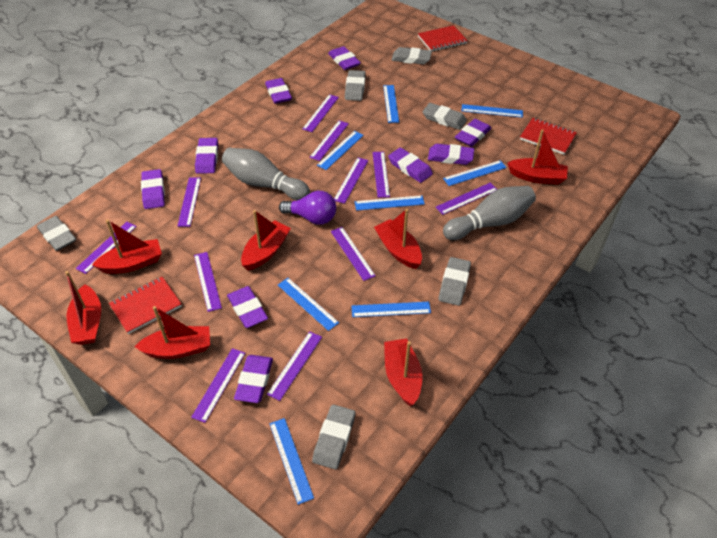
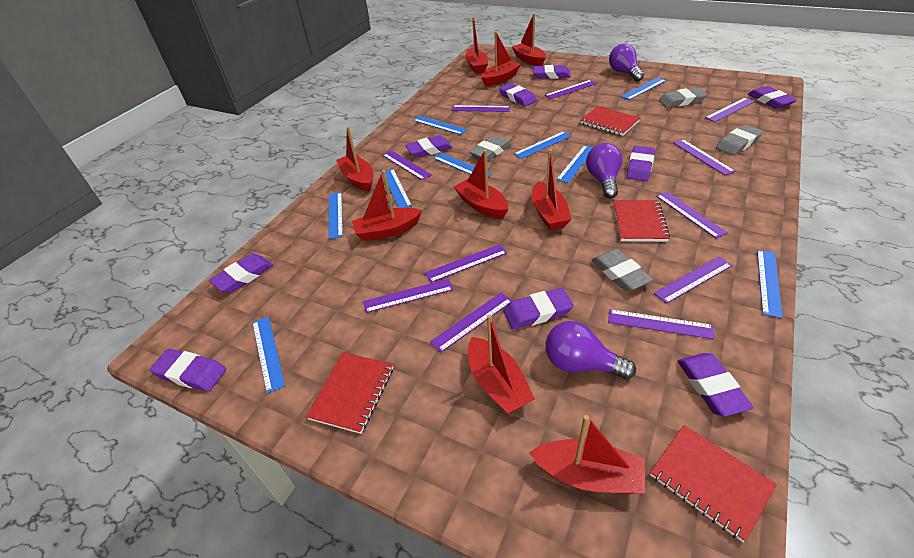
blue ruler: 8 -> 9
grey bowling pin: 2 -> 0
grey eraser: 6 -> 4
purple light bulb: 1 -> 3
red boat: 7 -> 9
red notebook: 3 -> 4

